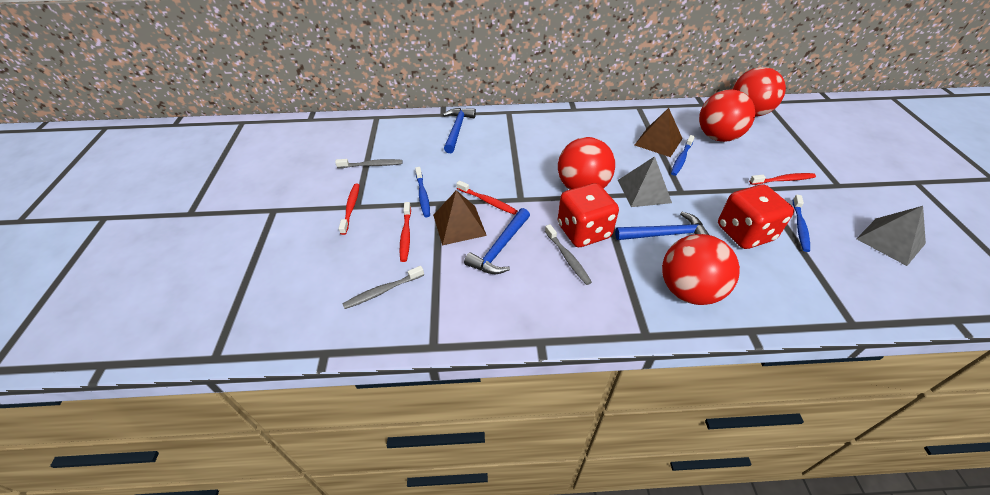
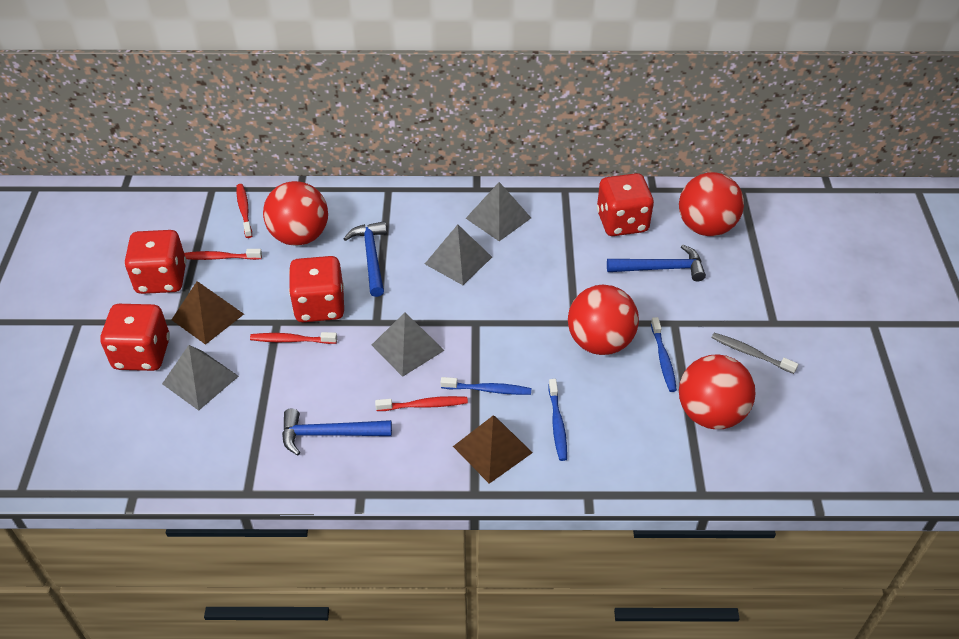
grey pyramid: 2 -> 4
grey toothbrush: 3 -> 1
red dice: 2 -> 4

